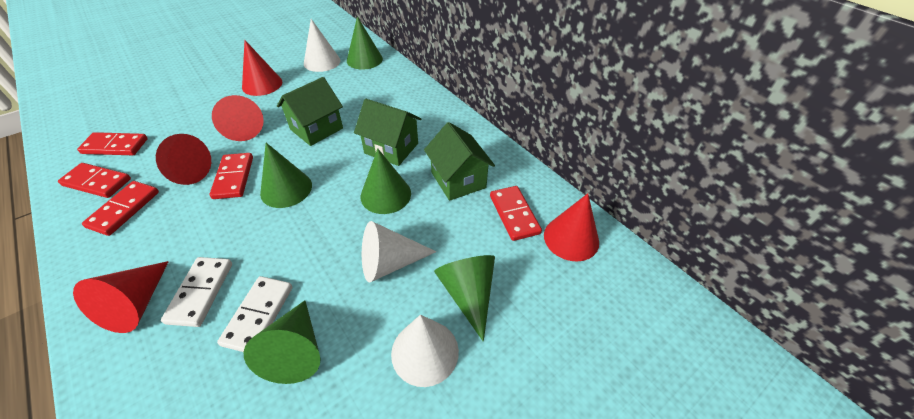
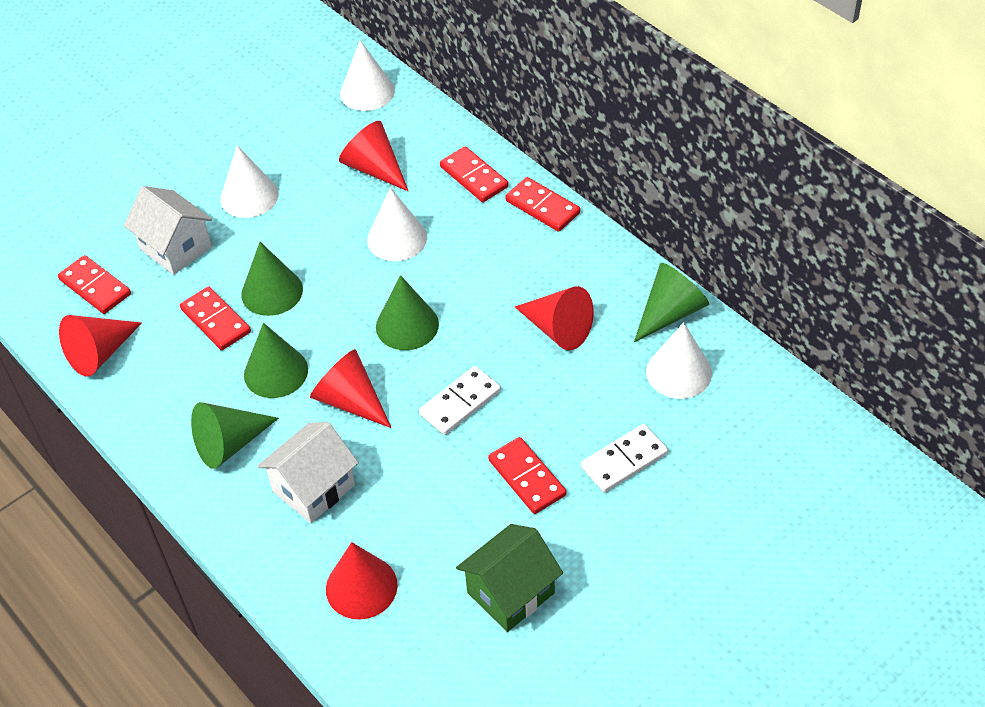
green house: 3 -> 1
white cone: 3 -> 4
white house: 0 -> 2

